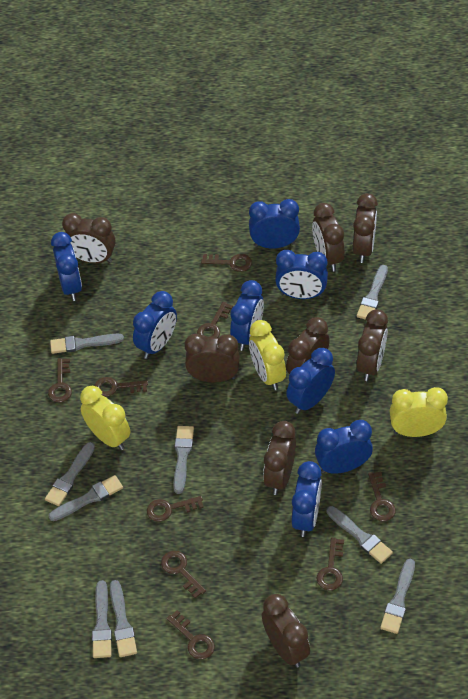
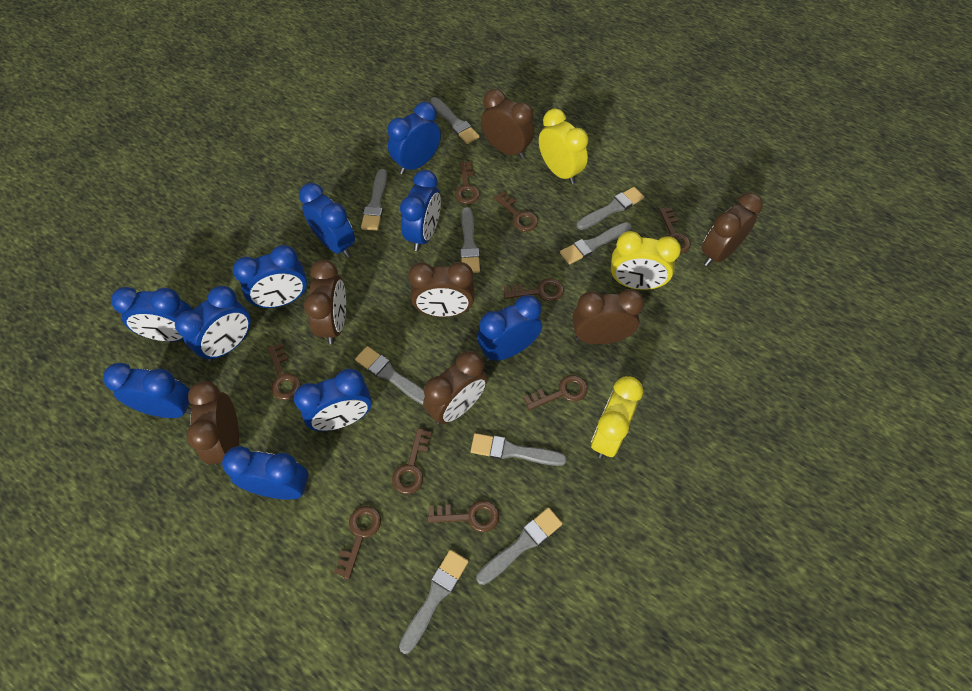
blue clock: 8 -> 10
brown clock: 8 -> 7

